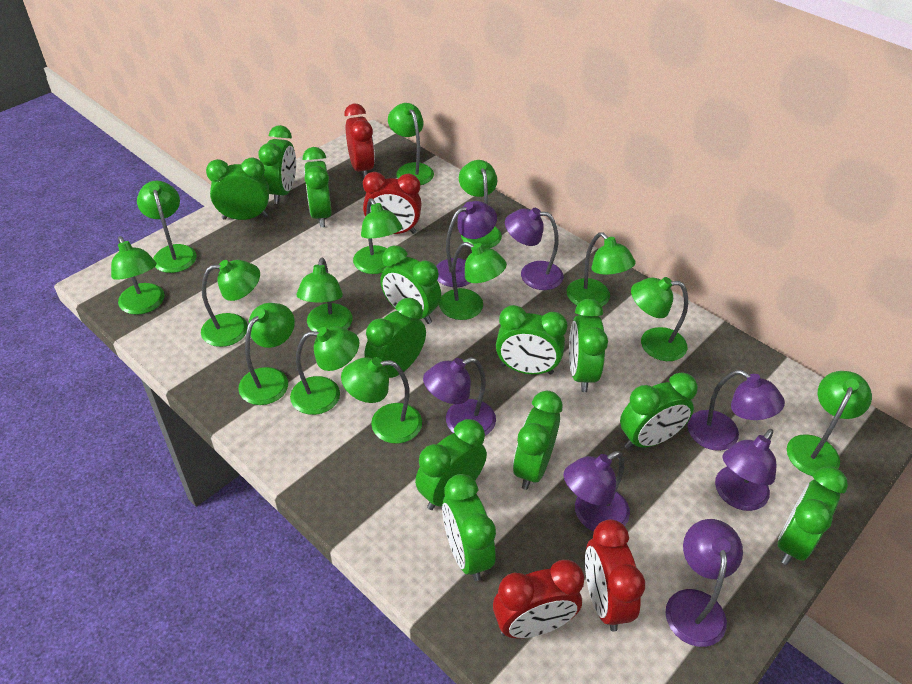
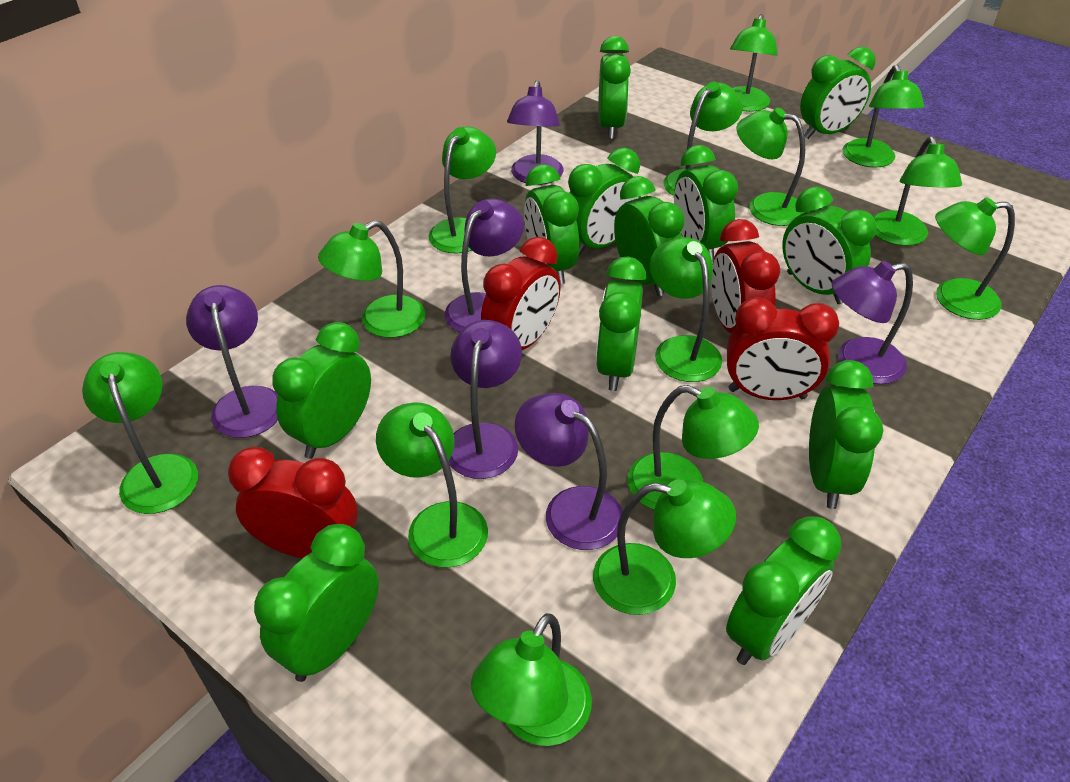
purple lamp: 7 -> 6

